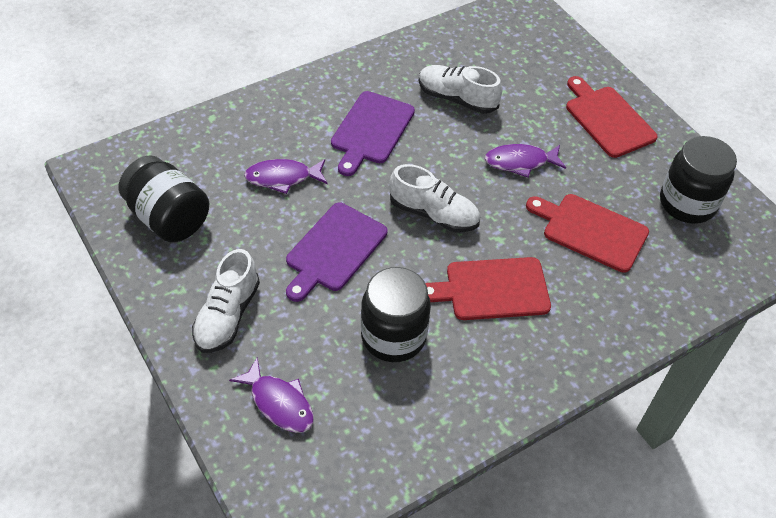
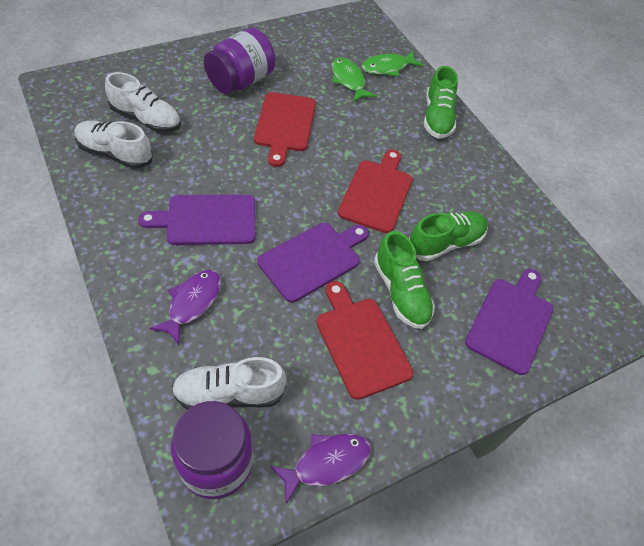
black jar: 3 -> 0
green fish: 0 -> 2
green shoe: 0 -> 3
purple cutting board: 2 -> 3
purple fish: 3 -> 2
purple jar: 0 -> 2

